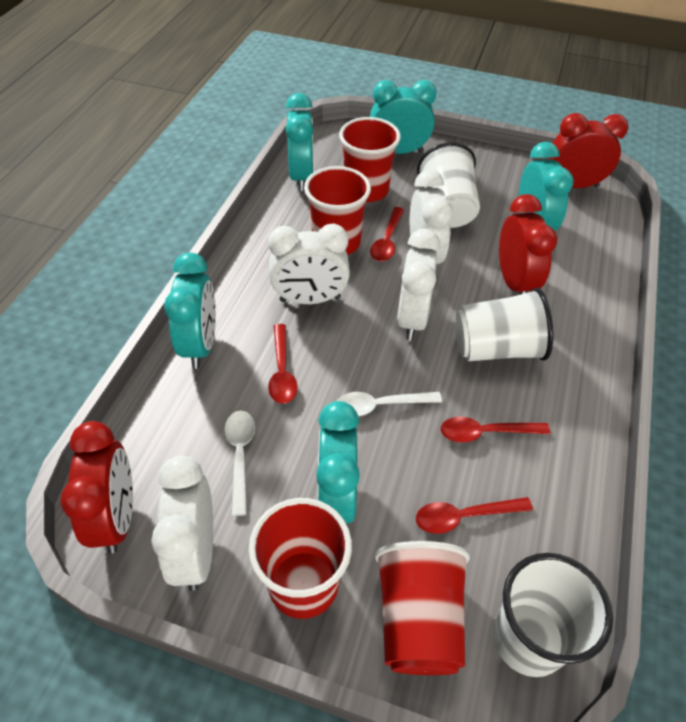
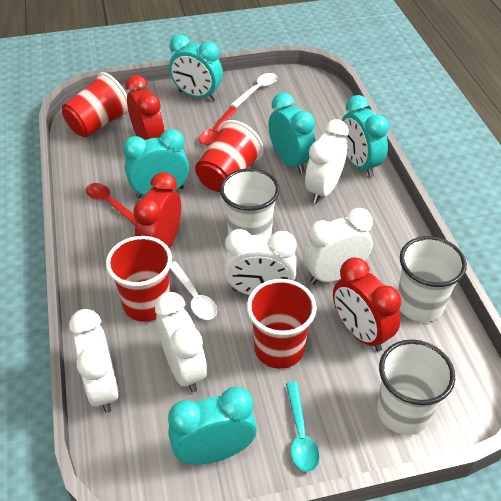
red spoon: 4 -> 2
turquoise spoon: 0 -> 1
white clock: 4 -> 5

